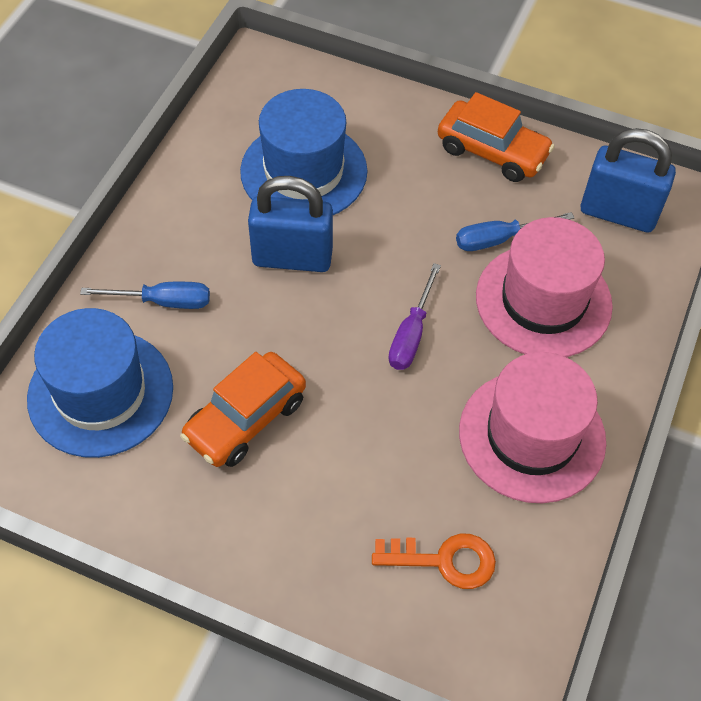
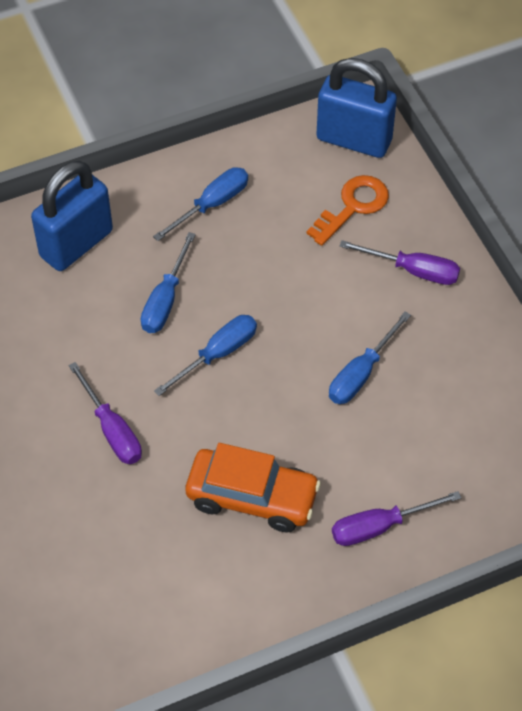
blue hat: 2 -> 0
blue screwdriver: 2 -> 4
orange car: 2 -> 1
pink hat: 2 -> 0
purple screwdriver: 1 -> 3

